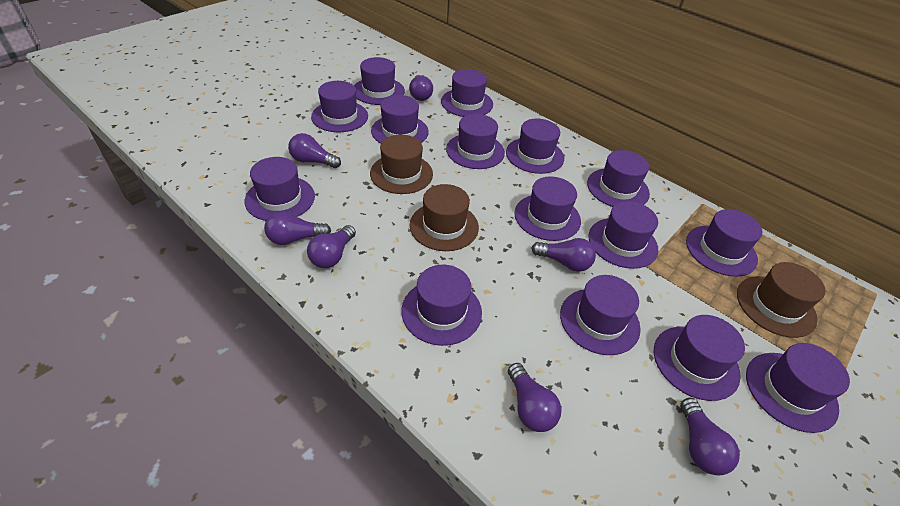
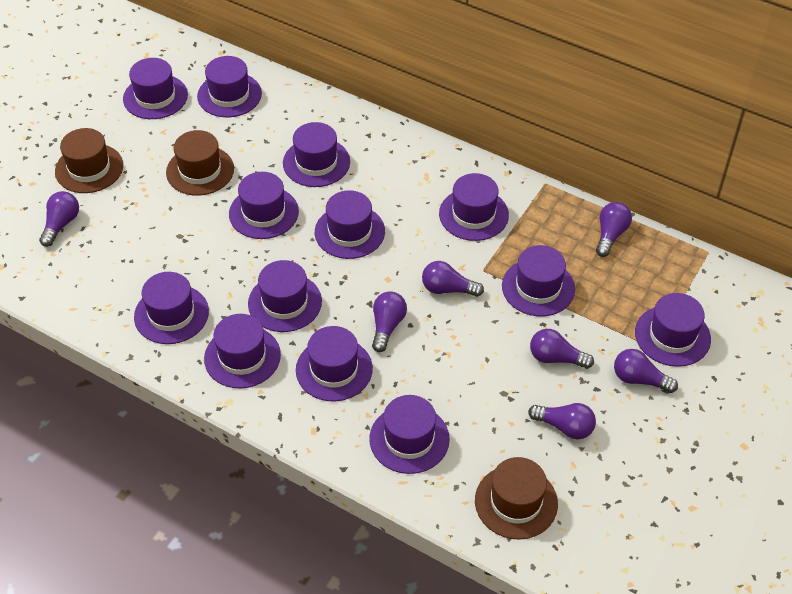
purple hat: 15 -> 13

